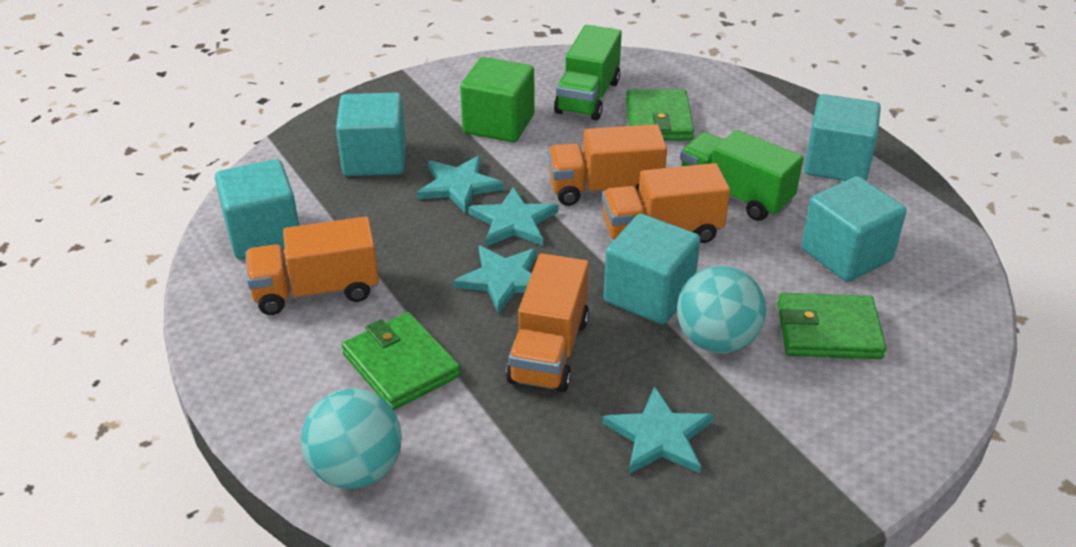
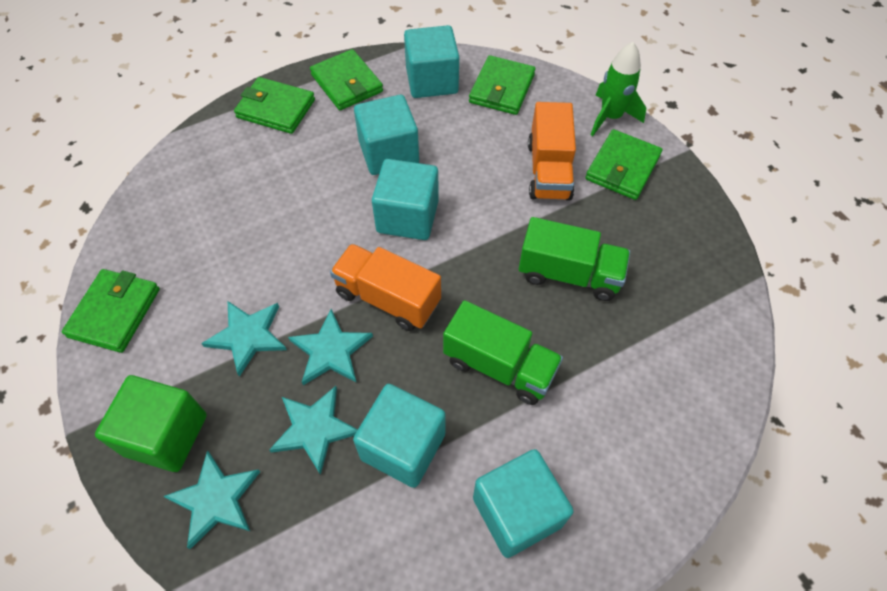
green rocket: 0 -> 1
green wallet: 3 -> 5
orange truck: 4 -> 2
turquoise ball: 2 -> 0

